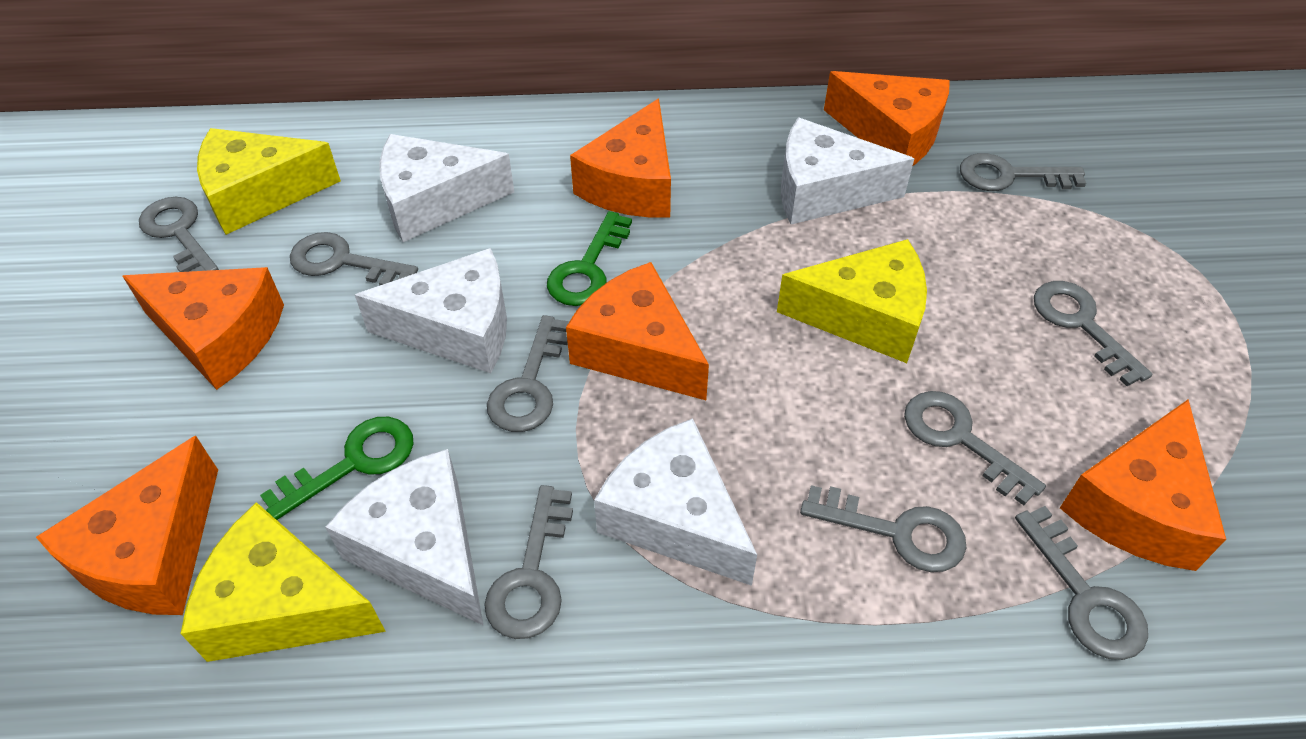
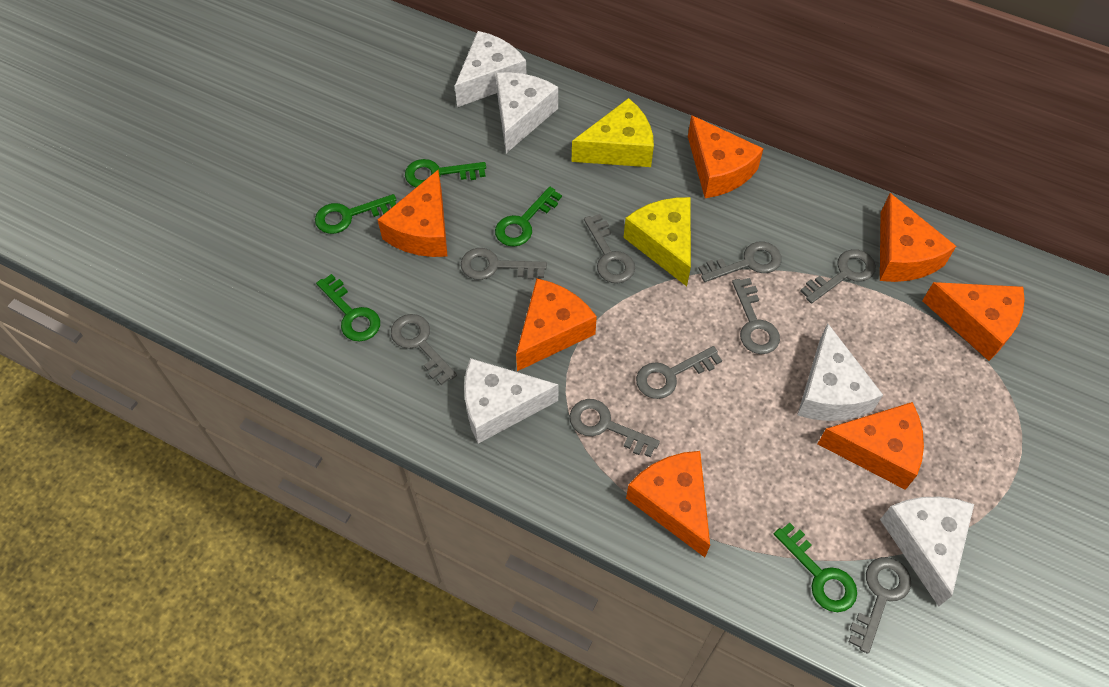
green key: 2 -> 5
orange cheese: 6 -> 7
yellow cheese: 3 -> 2

